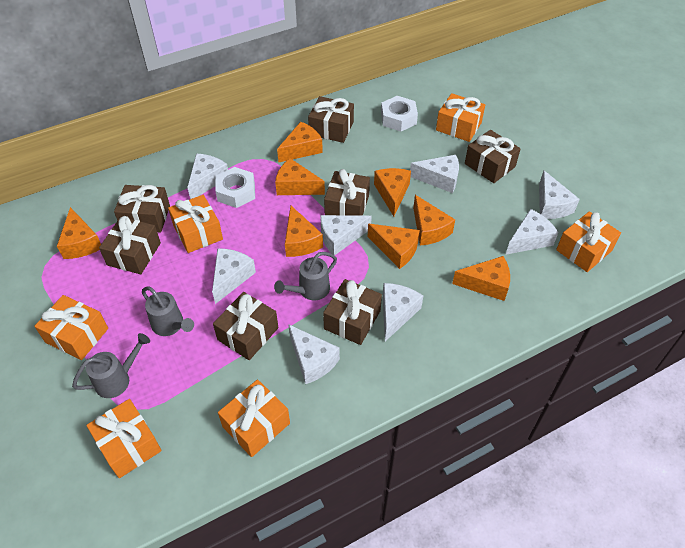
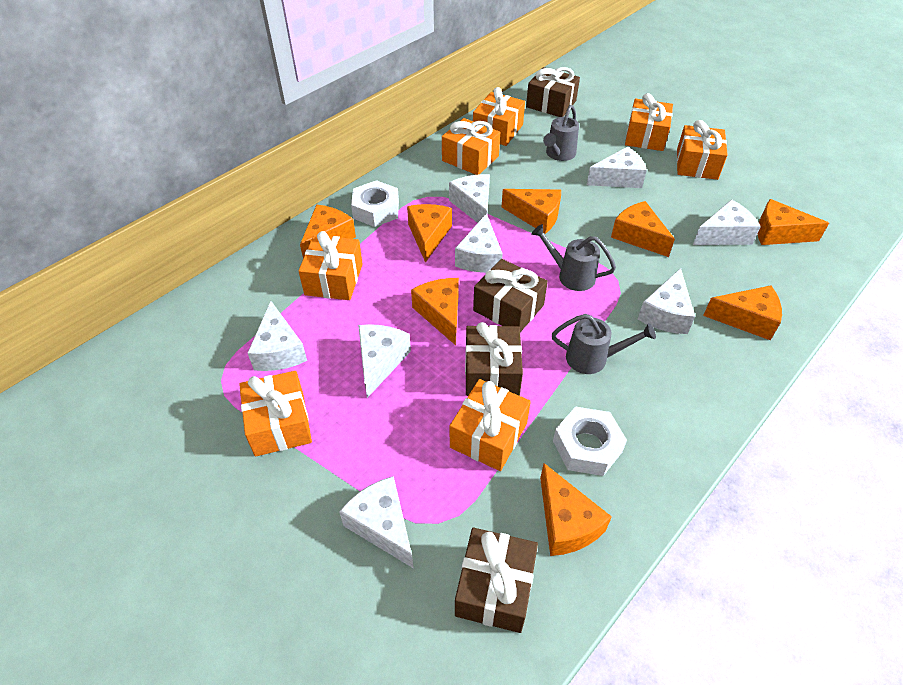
brown gift: 7 -> 4
orange gift: 6 -> 7

